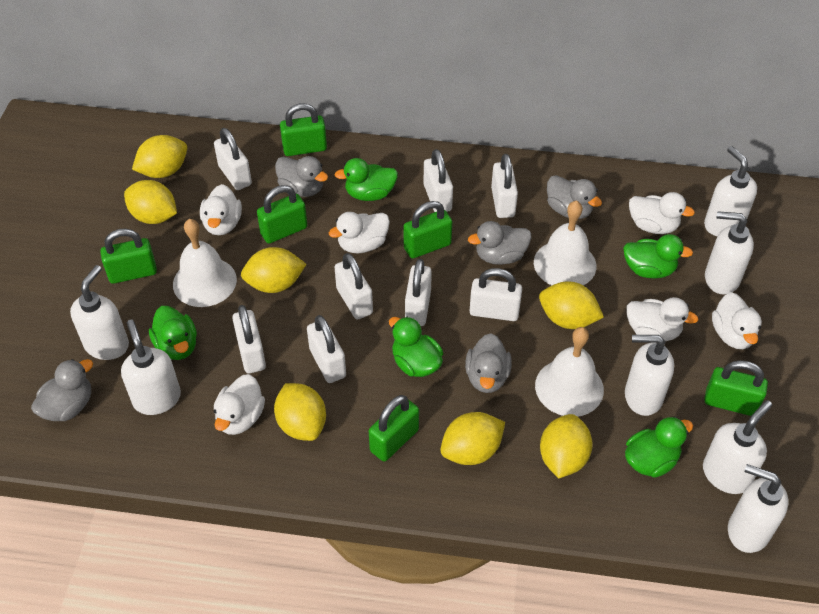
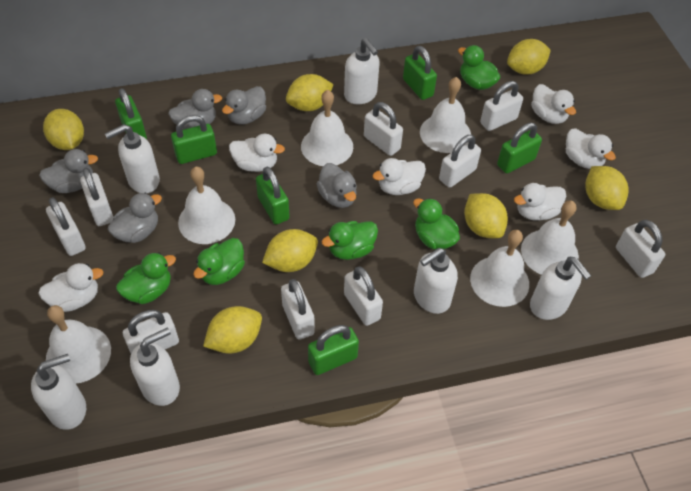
white bell: 3 -> 6
white padlock: 8 -> 9
white soap dispenser: 7 -> 6

